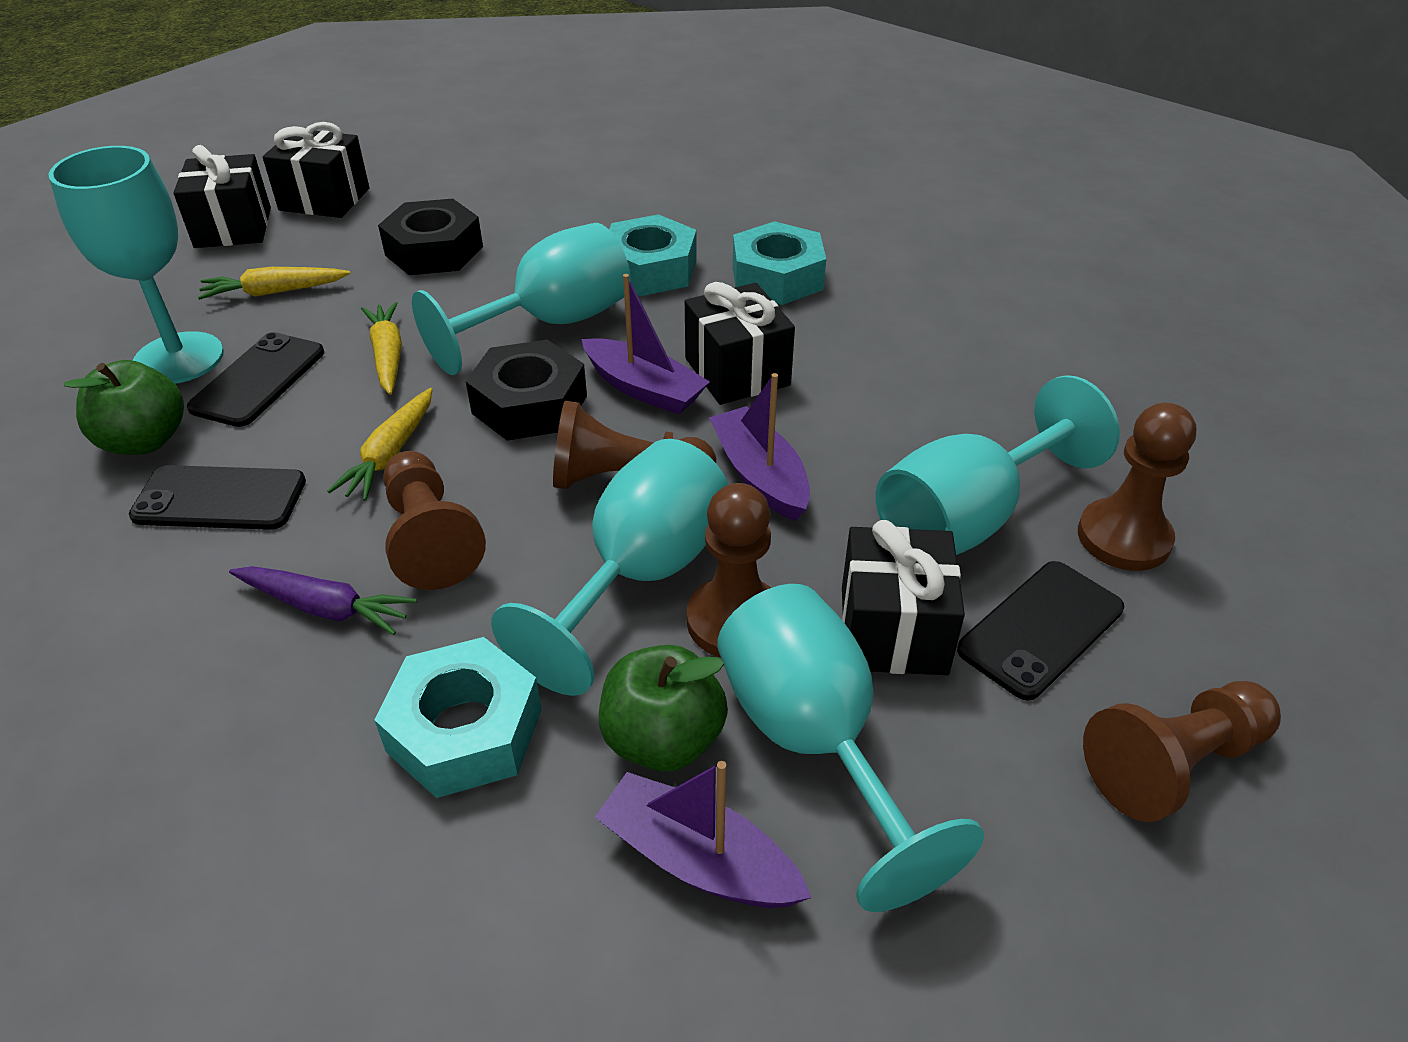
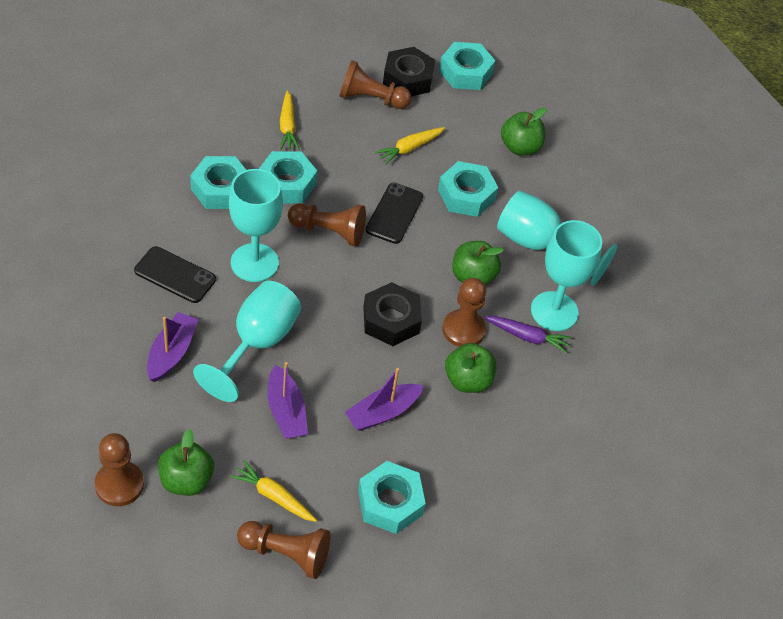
black gift: 4 -> 0
black phone: 3 -> 2
green apple: 2 -> 4
turquoise goblet: 5 -> 4
turquoise nut: 3 -> 5

